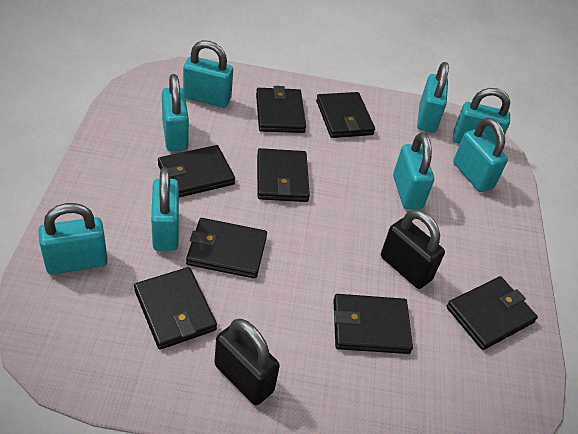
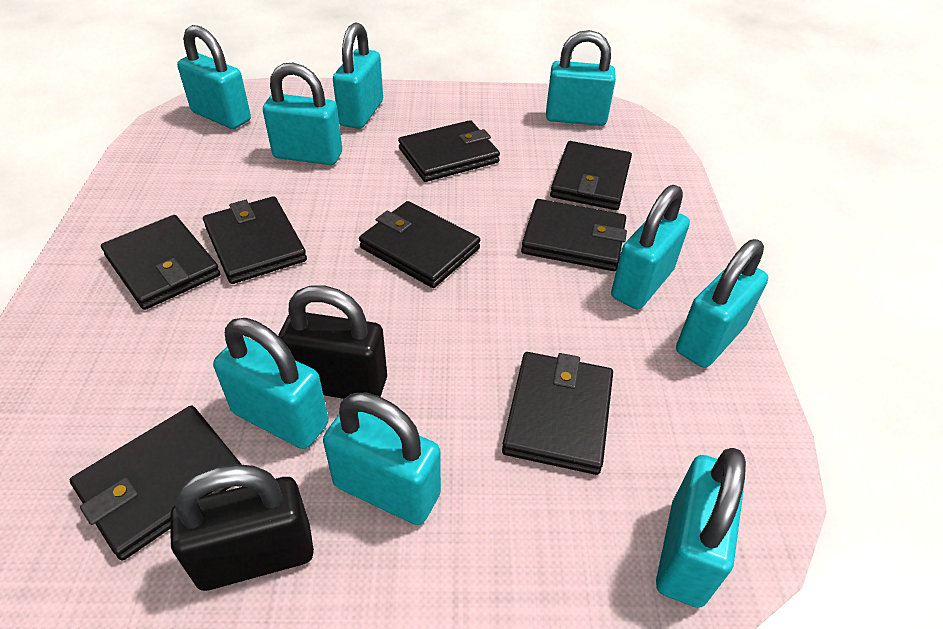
turquoise padlock: 8 -> 9

